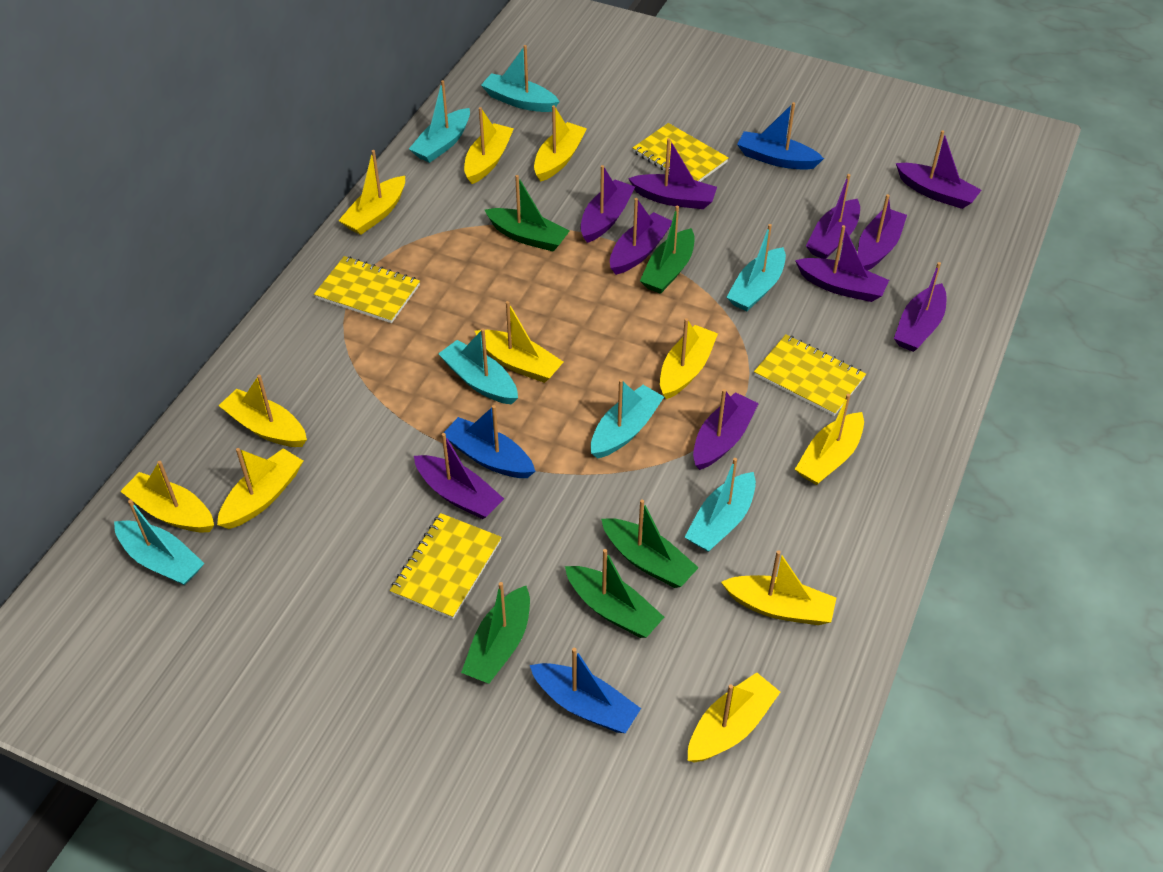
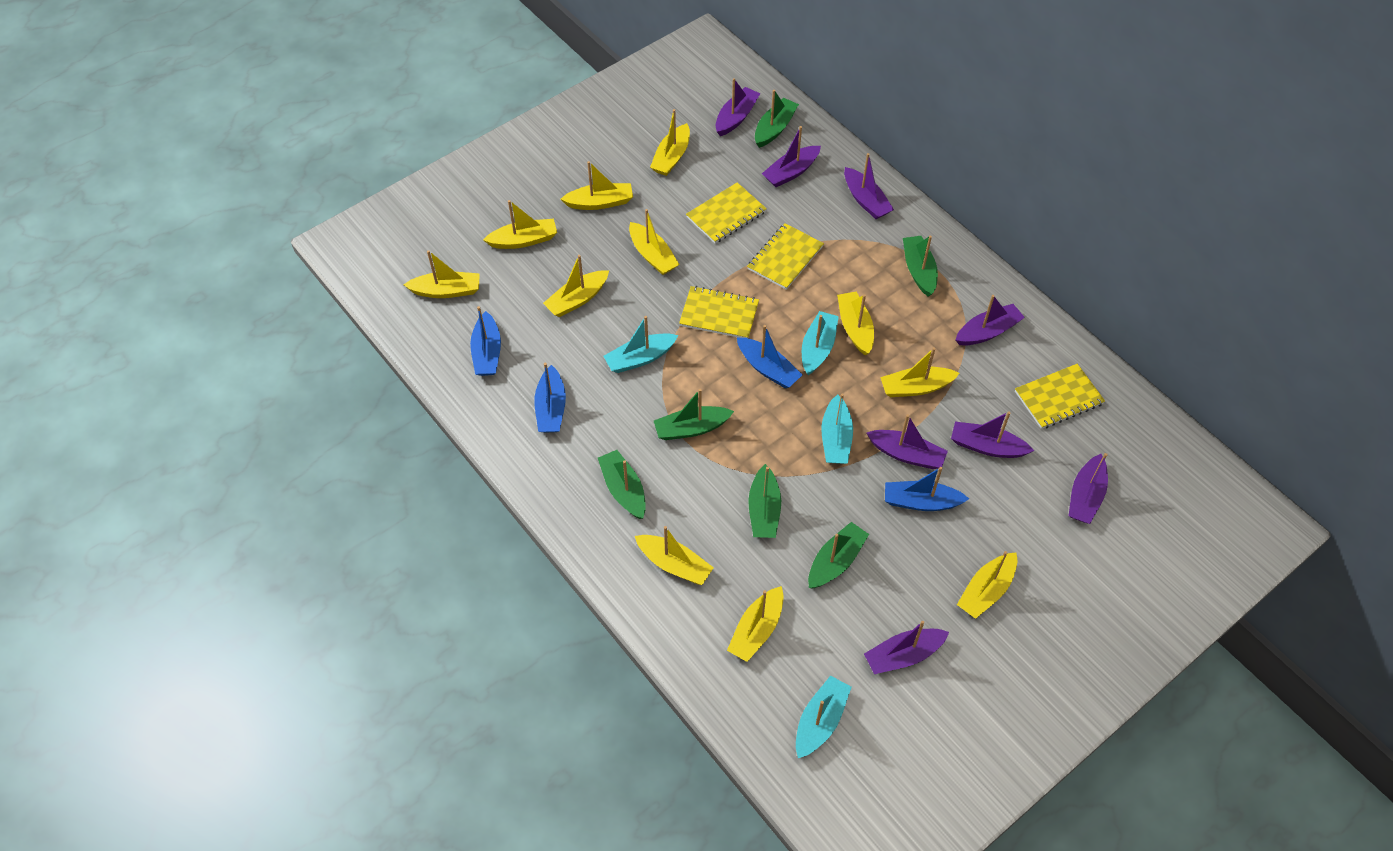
blue boat: 3 -> 4
green boat: 5 -> 6
purple boat: 10 -> 8
turquoise boat: 7 -> 4

